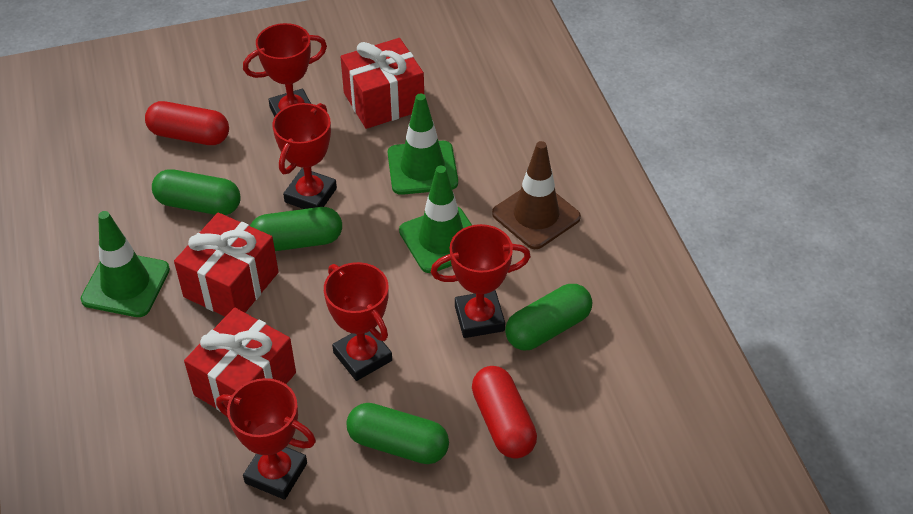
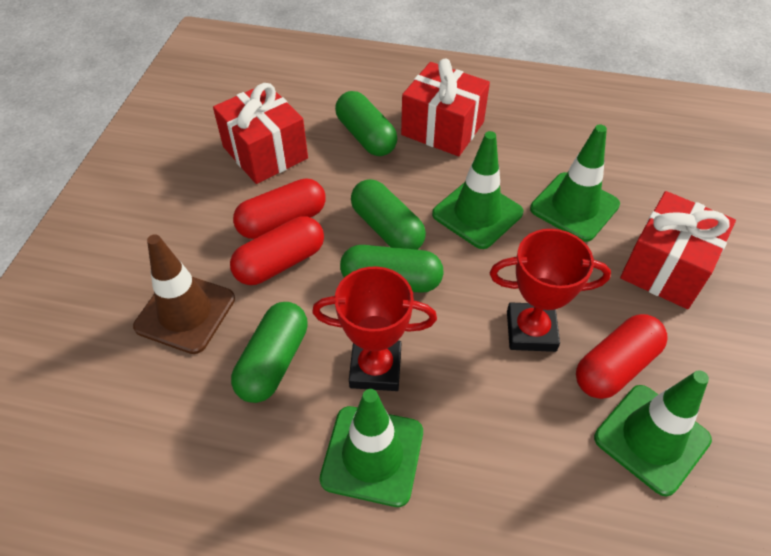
green traffic cone: 3 -> 4
red capsule: 2 -> 3
red trophy: 5 -> 2

